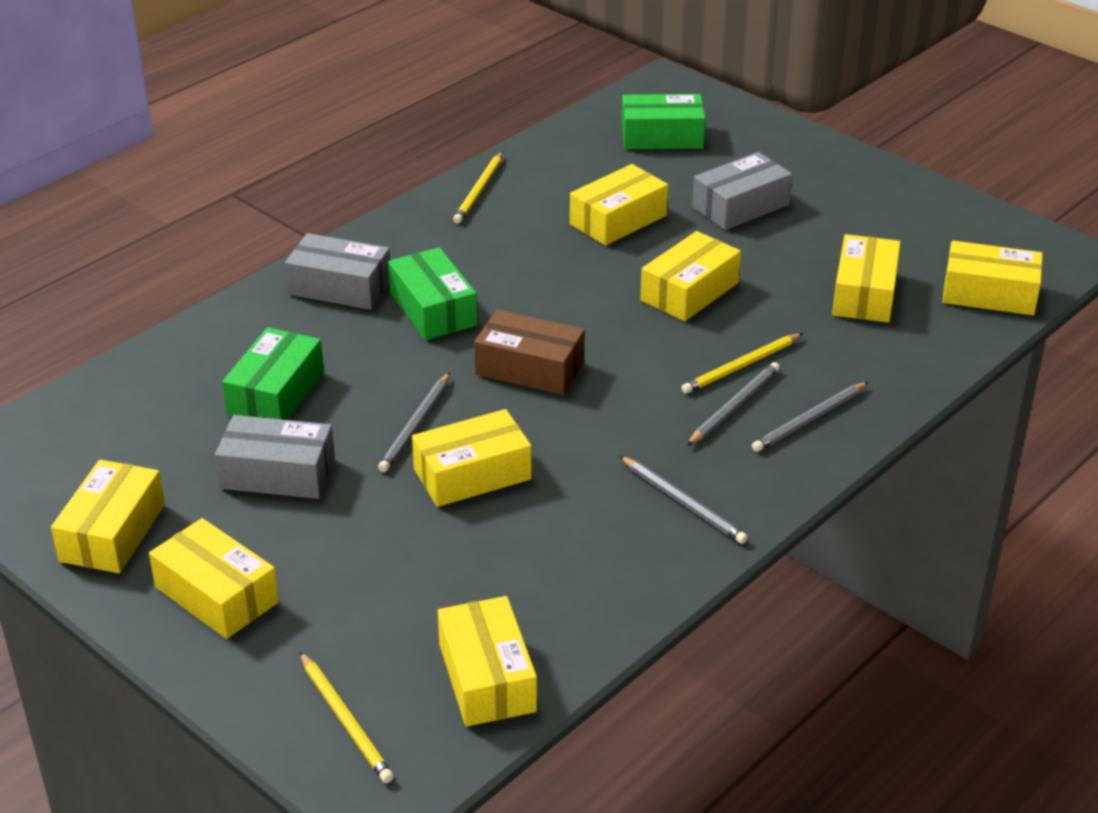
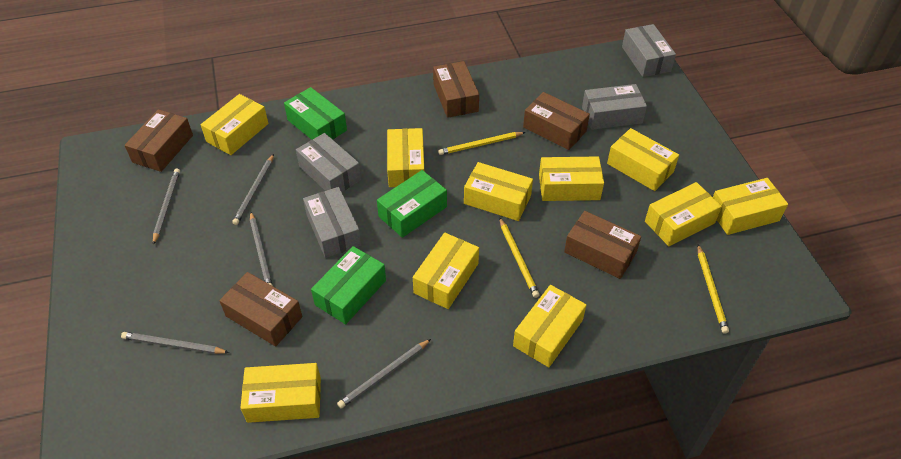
brown box: 1 -> 5
grey box: 3 -> 4
grey pencil: 4 -> 5
yellow box: 8 -> 10

